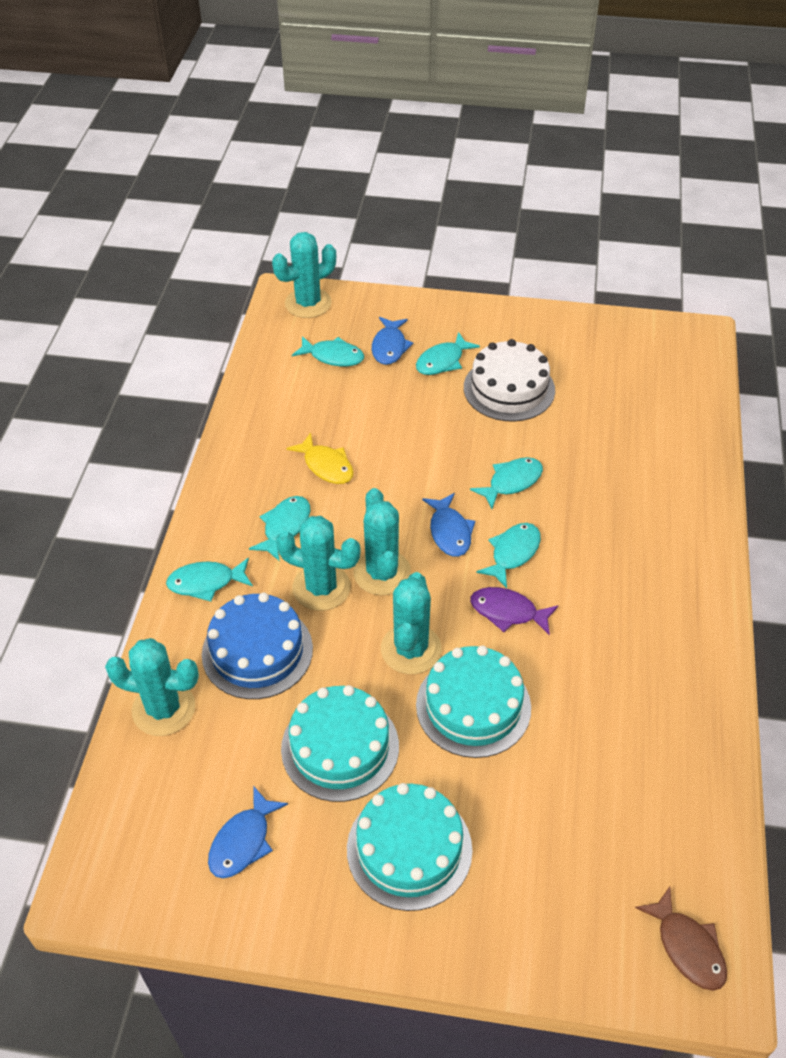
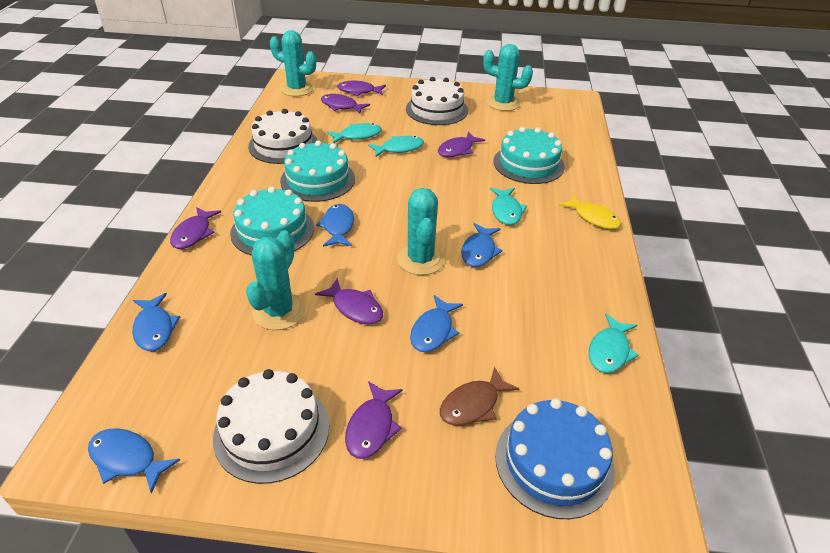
blue fish: 3 -> 5
purple fish: 1 -> 6
turquoise cactus: 5 -> 4
turquoise fish: 6 -> 4
white cake: 1 -> 3

